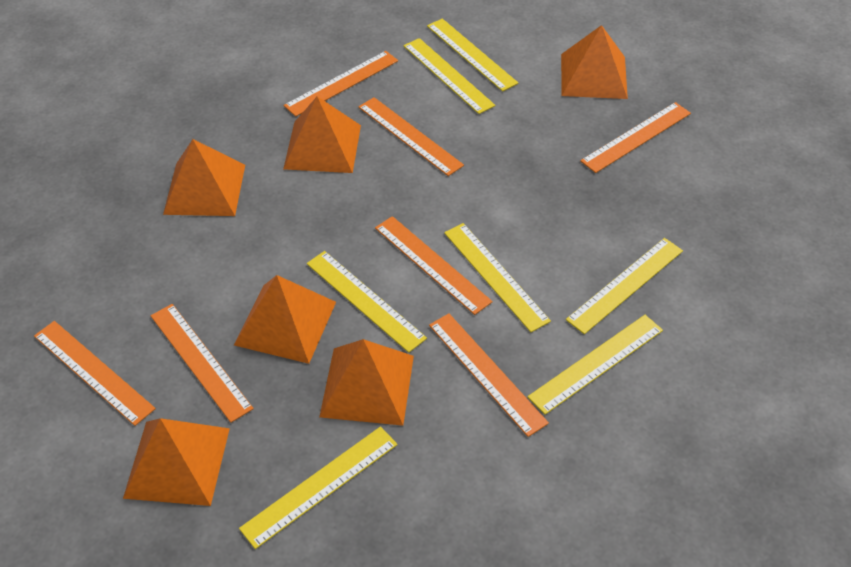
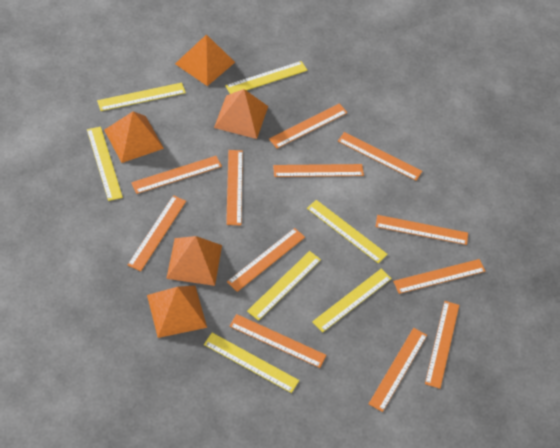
orange pyramid: 6 -> 5
orange ruler: 7 -> 12

